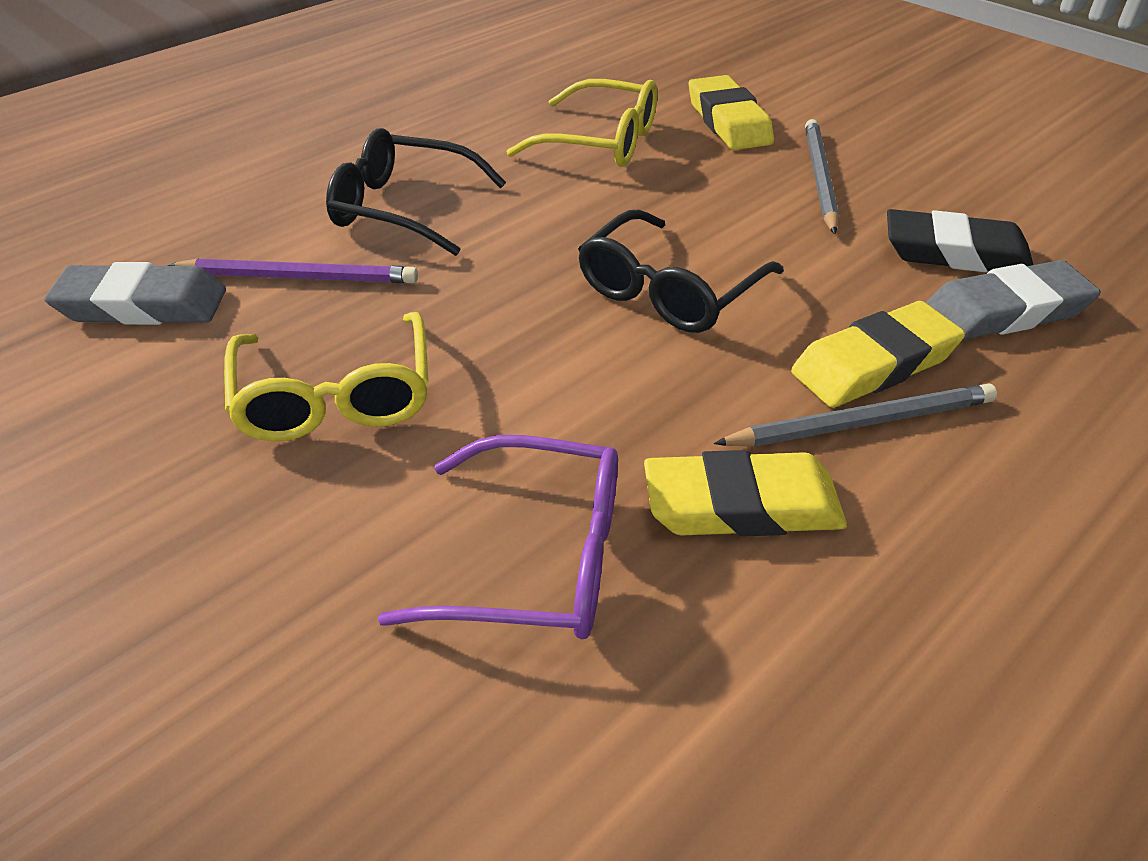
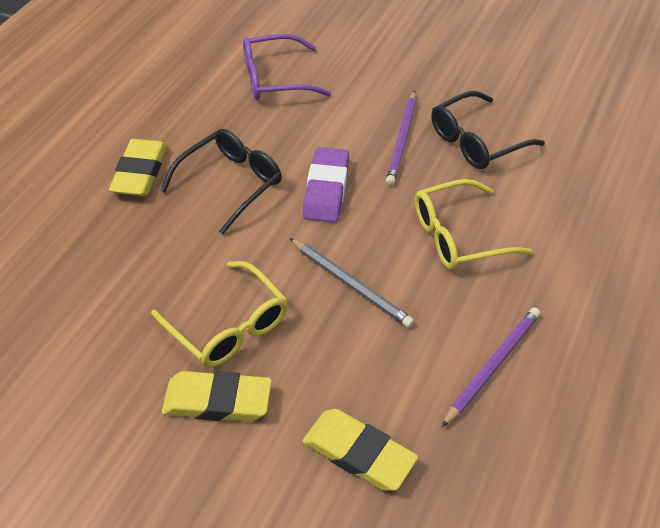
black eraser: 1 -> 0
grey eraser: 2 -> 0
grey pencil: 2 -> 1
purple eraser: 0 -> 1
purple pencil: 1 -> 2

